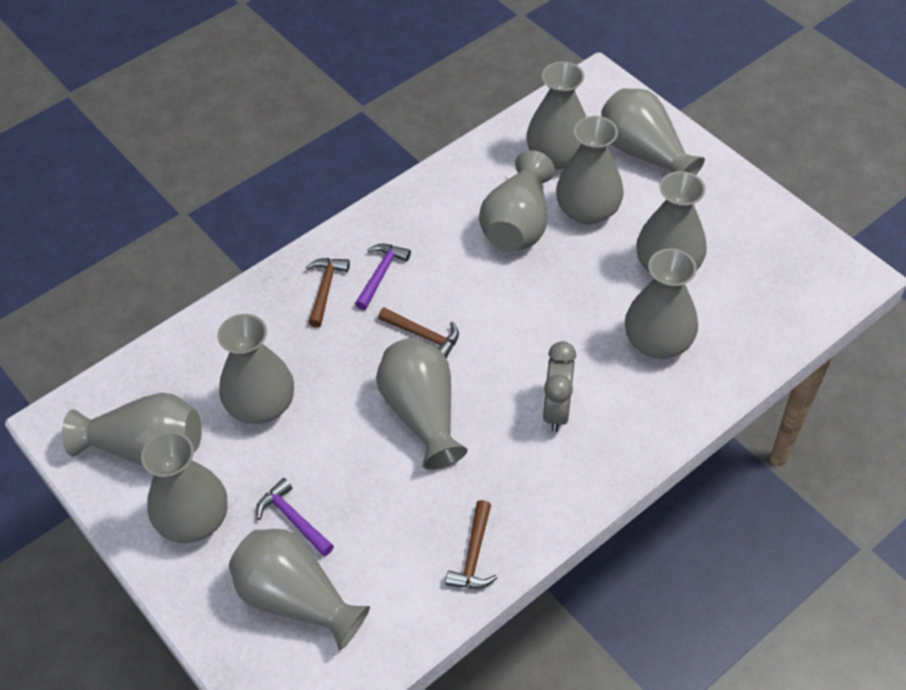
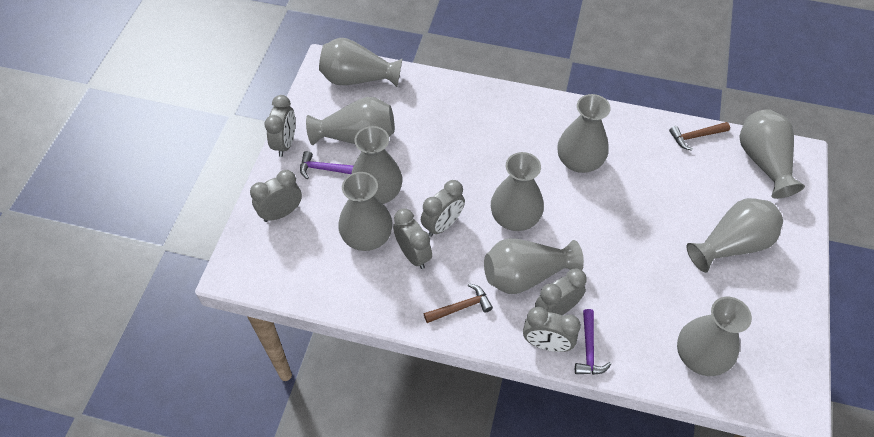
brown hammer: 3 -> 2
grey clock: 1 -> 6
grey vase: 11 -> 10

